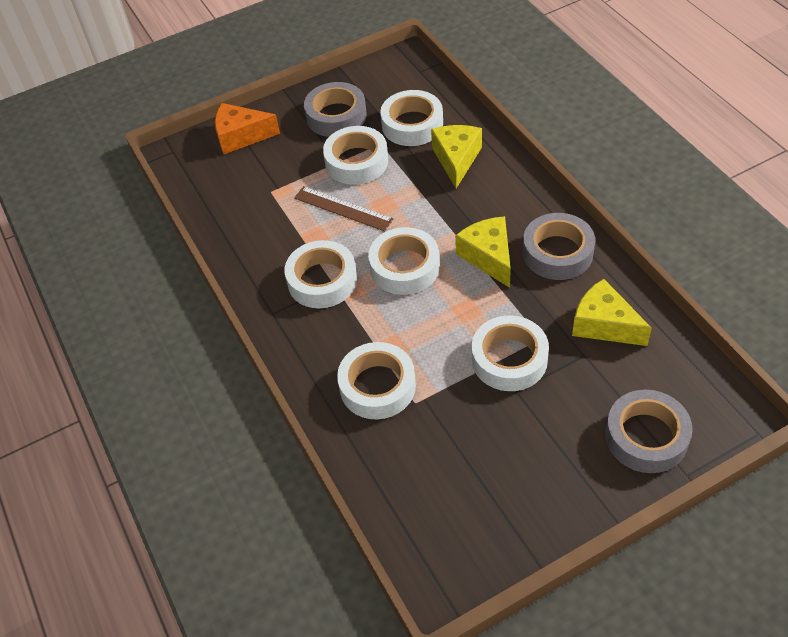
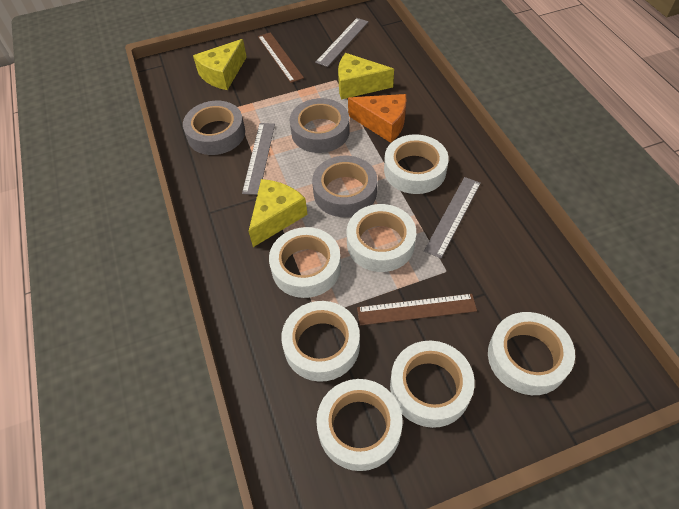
brown ruler: 1 -> 2
grey ruler: 0 -> 3
white tape: 6 -> 7

